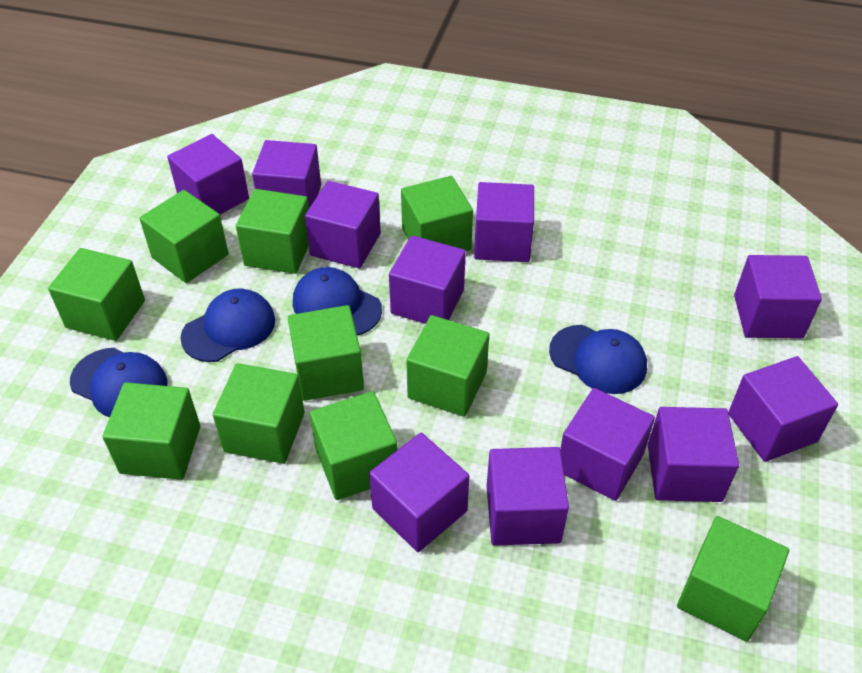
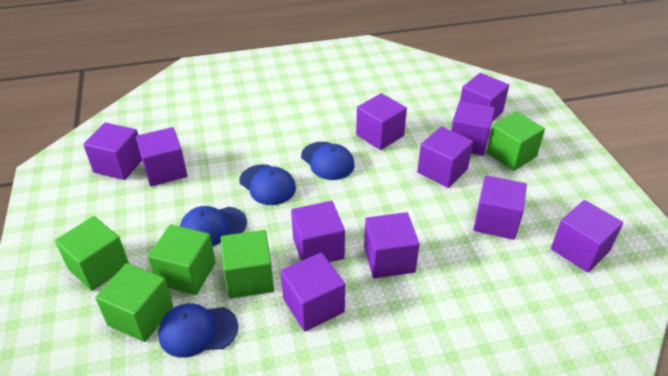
green cube: 10 -> 5

